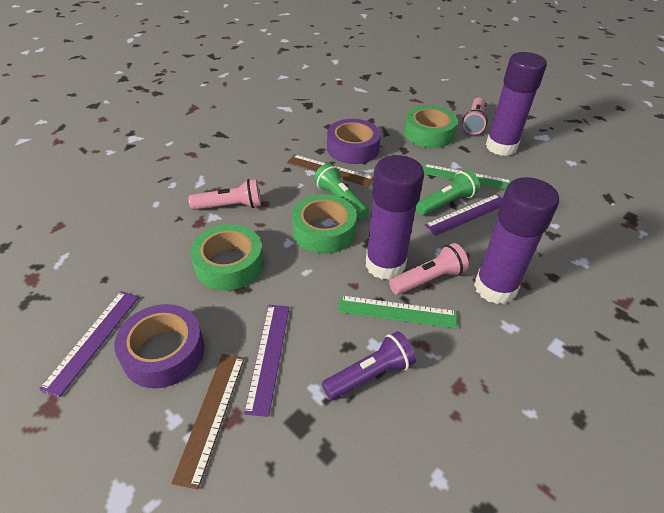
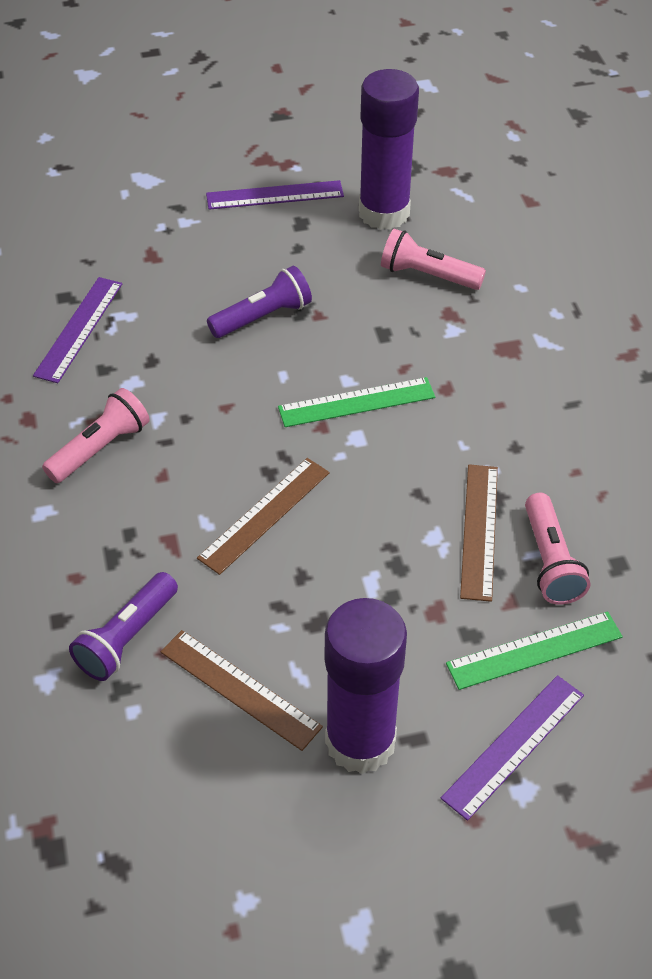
brown ruler: 2 -> 3
green flashlight: 2 -> 0
green tape: 3 -> 0
purple flashlight: 1 -> 2
purple glue stick: 3 -> 2
purple tape: 2 -> 0

